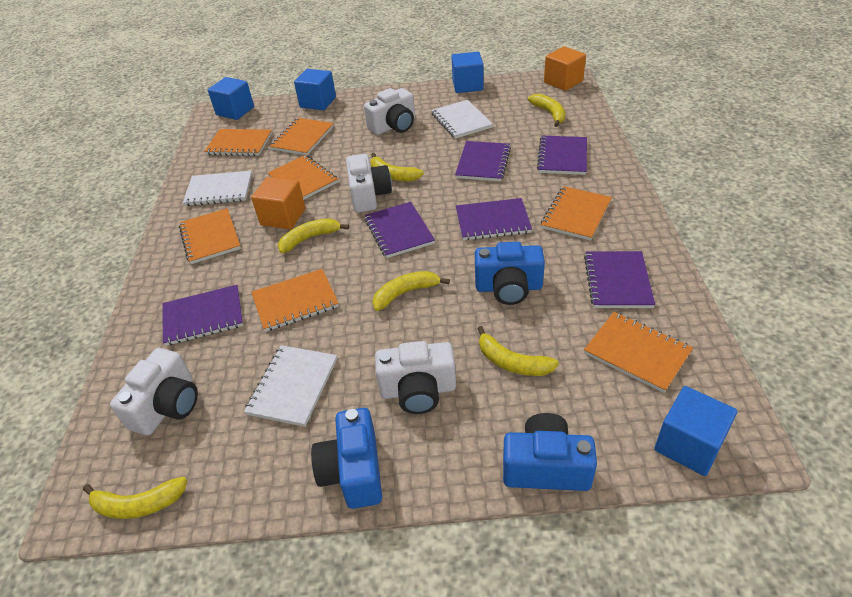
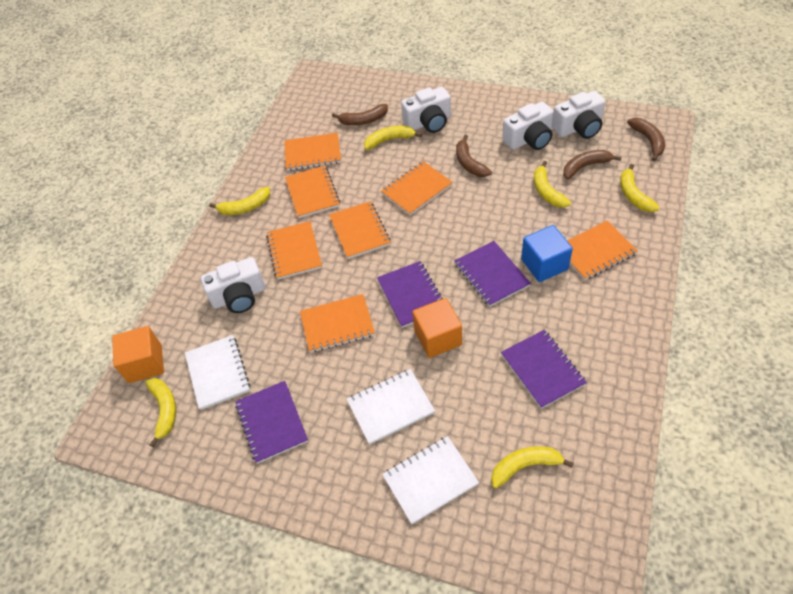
blue camera: 3 -> 0
blue cube: 4 -> 1
brown banana: 0 -> 4
purple notebook: 6 -> 4

